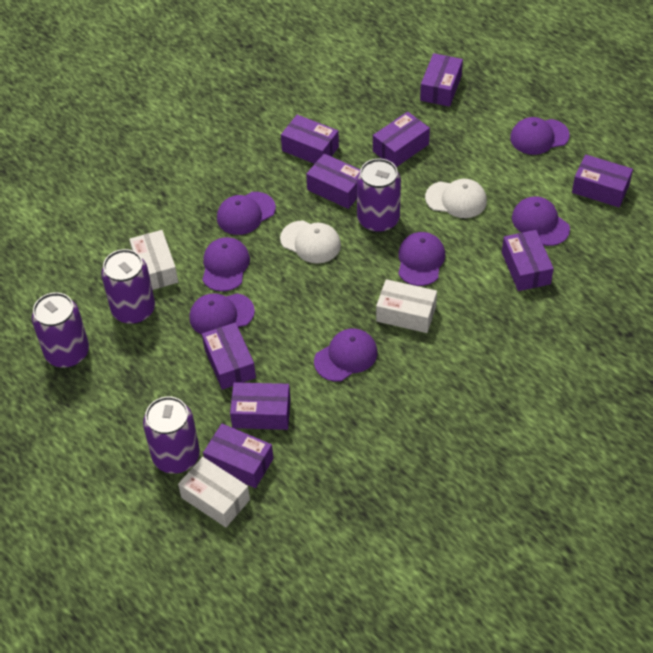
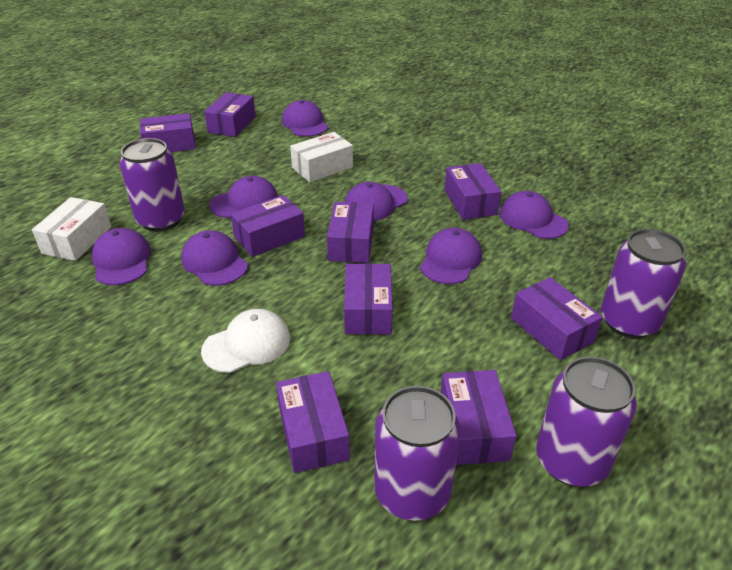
white box: 3 -> 2
white cap: 2 -> 1

